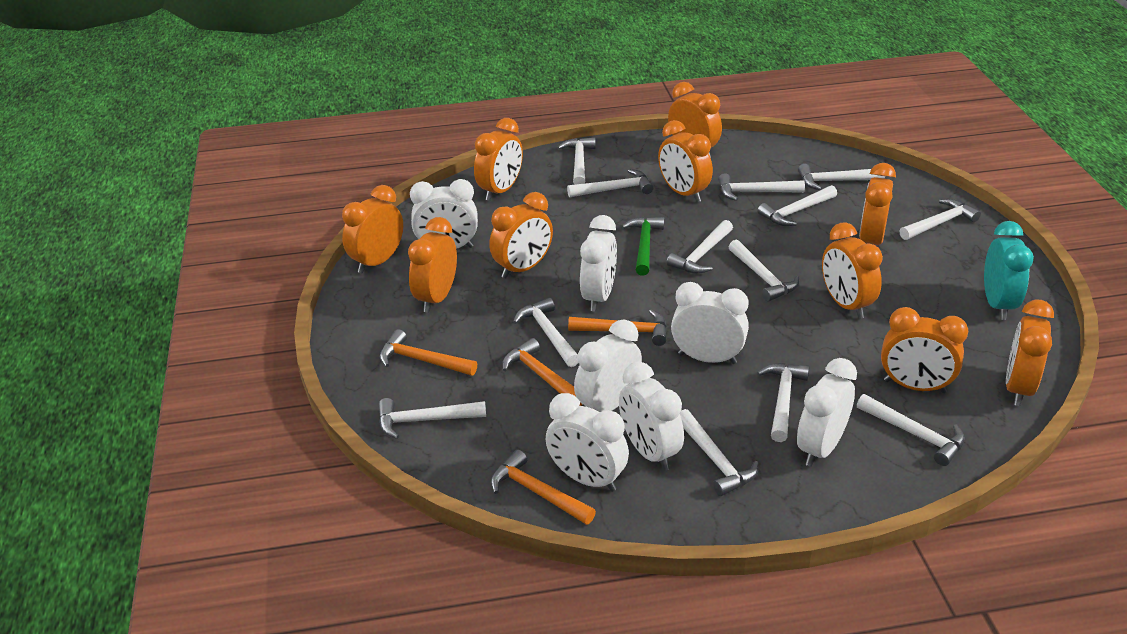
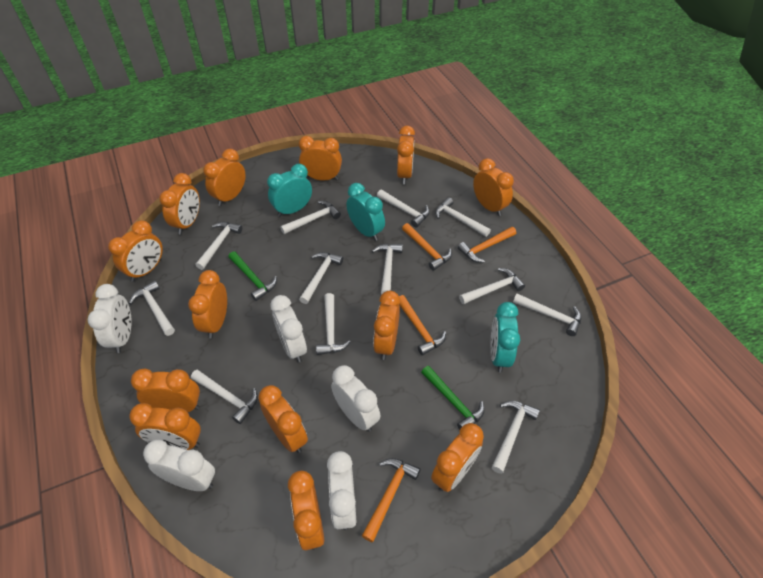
green hammer: 1 -> 2
orange clock: 10 -> 13
turquoise clock: 1 -> 3
white clock: 7 -> 5
white hammer: 13 -> 12

